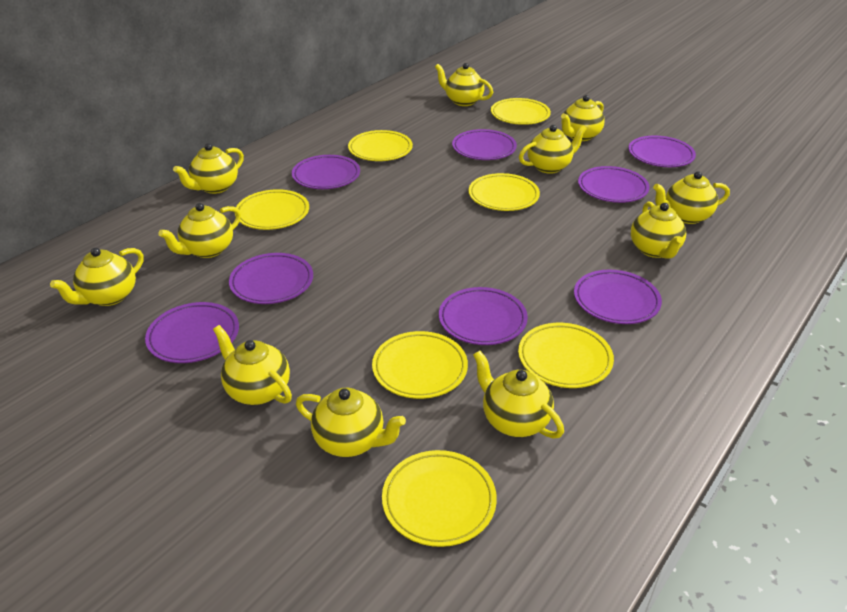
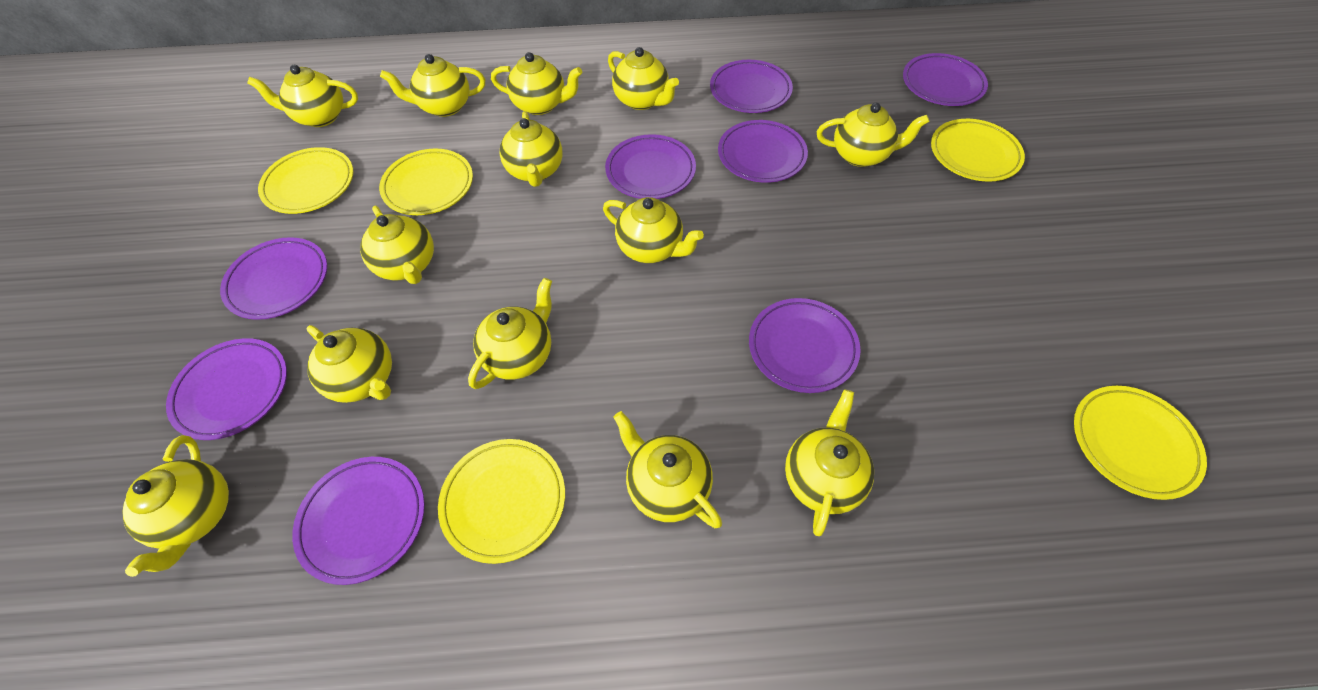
yellow plate: 7 -> 5
yellow teapot: 11 -> 13

